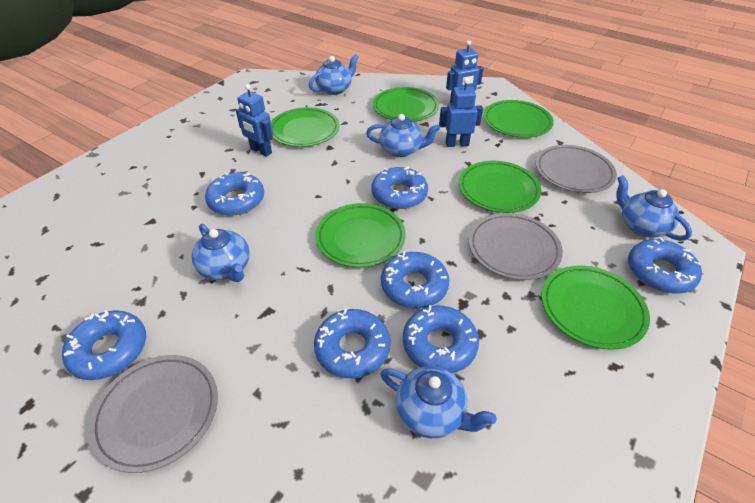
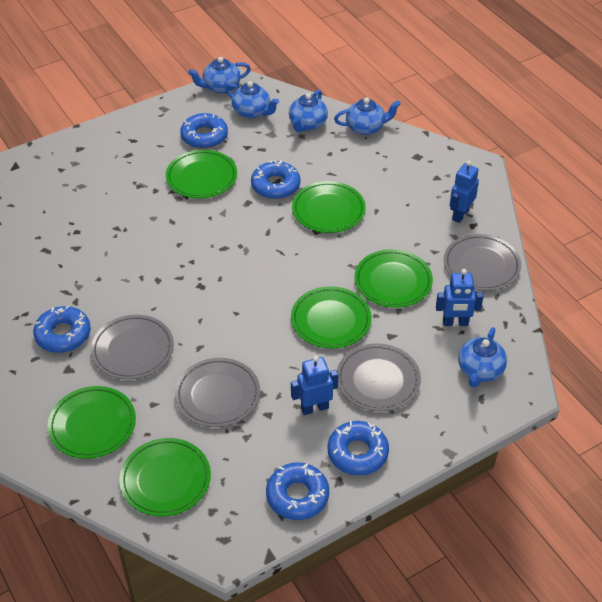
blue donut: 7 -> 5
grey plate: 3 -> 4

